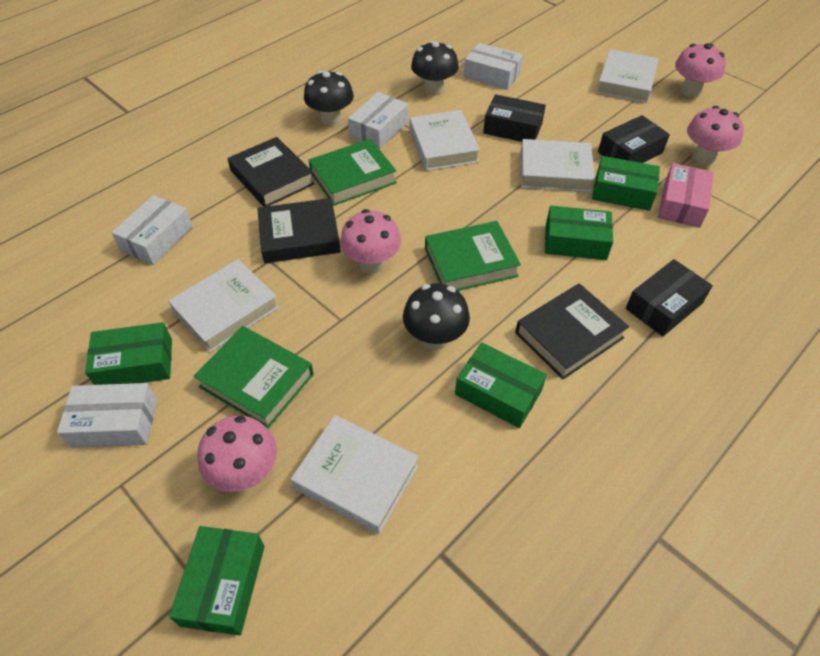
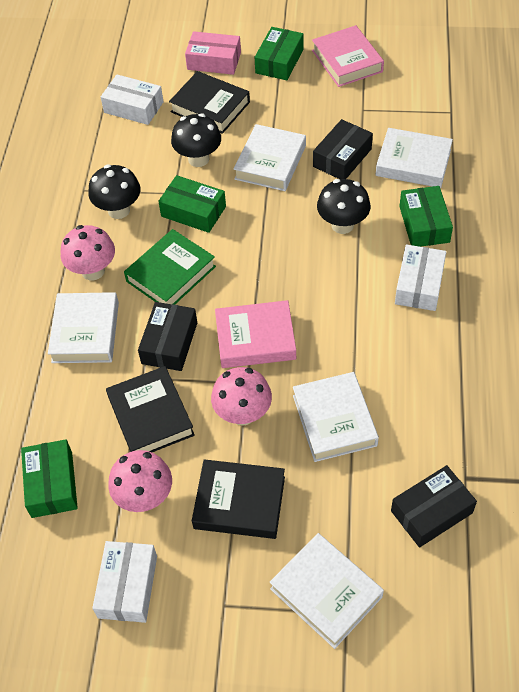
green book: 3 -> 1
green box: 5 -> 4
pink book: 0 -> 2
pink mushroom: 4 -> 3
white box: 4 -> 3

